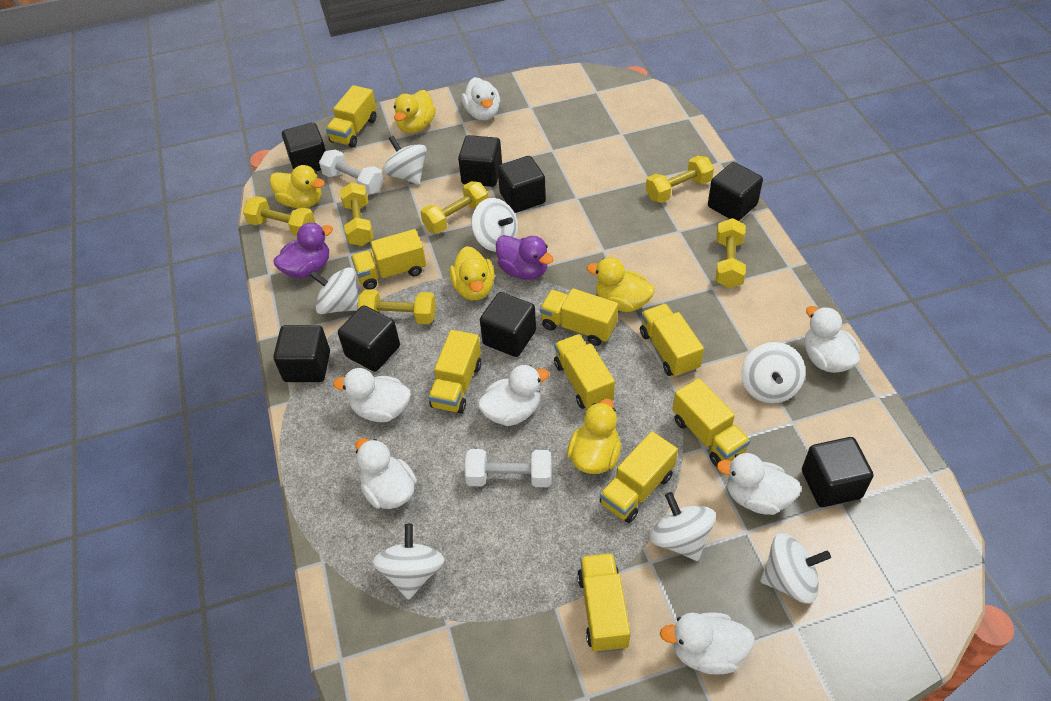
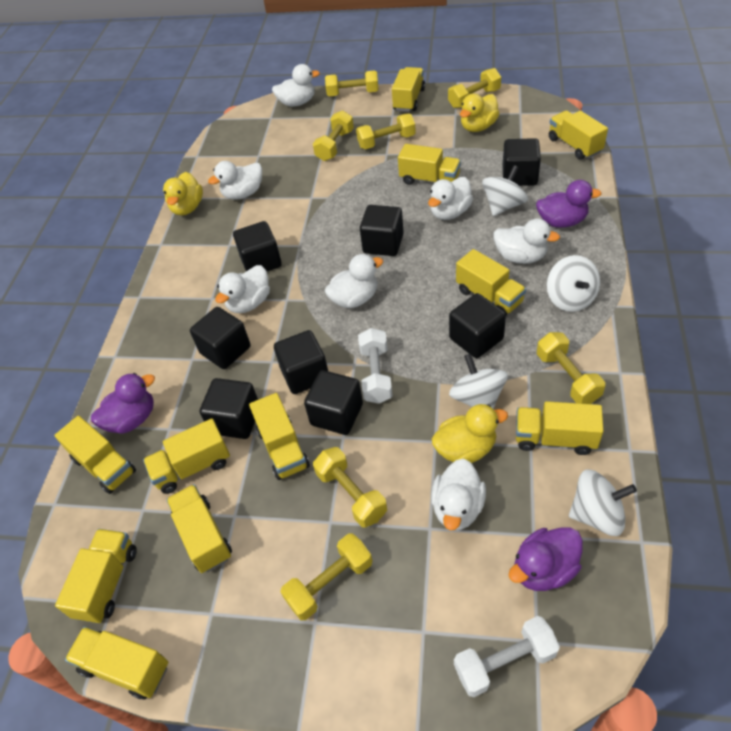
purple duck: 2 -> 3
white spinning top: 7 -> 4
yellow duck: 5 -> 3
yellow dumbbell: 6 -> 7
yellow truck: 9 -> 11

